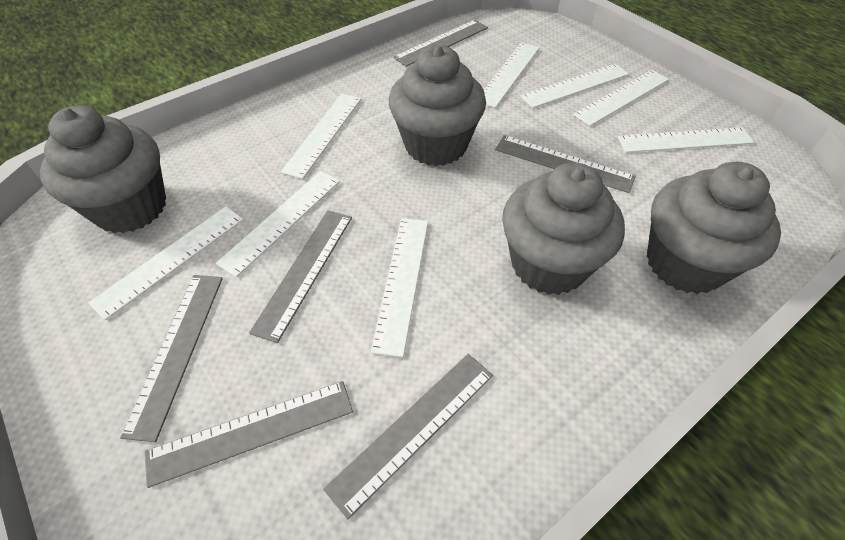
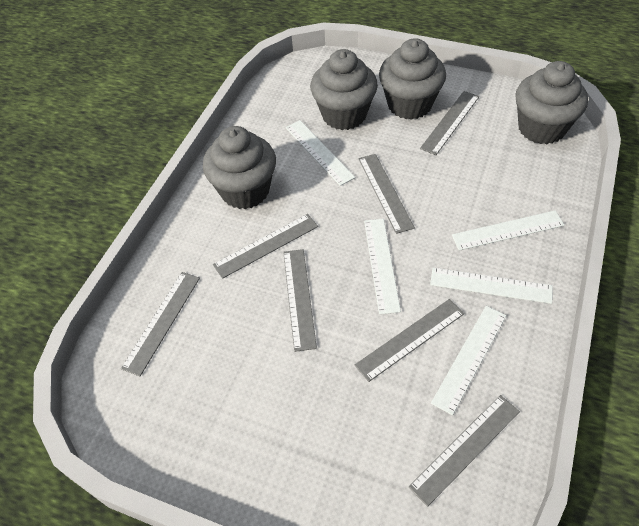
grey ruler: 6 -> 7
white ruler: 8 -> 5

